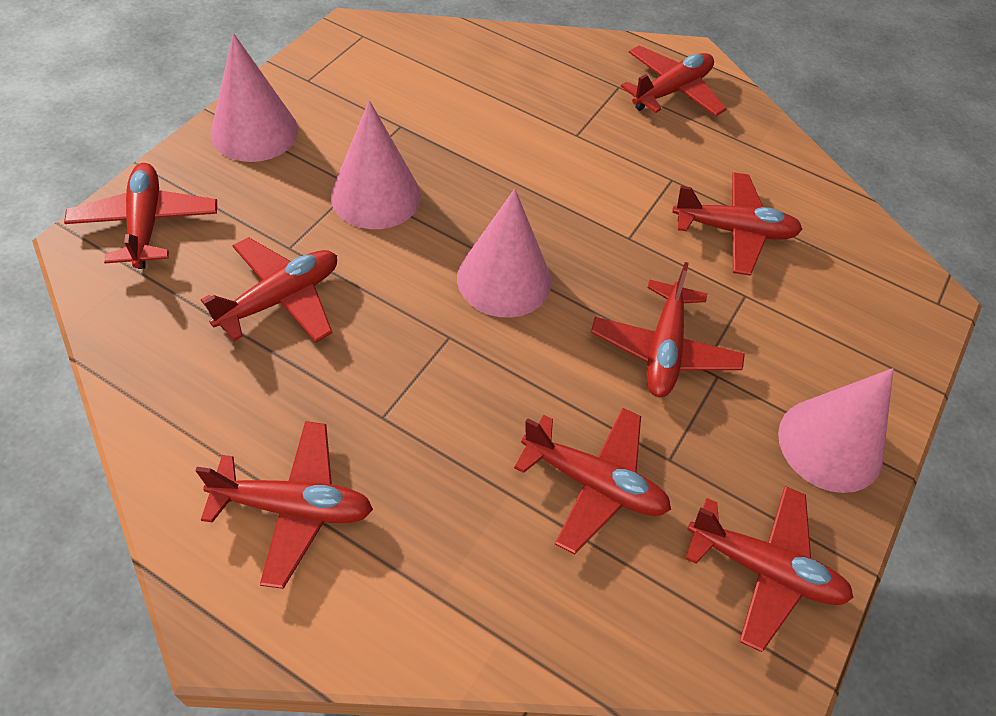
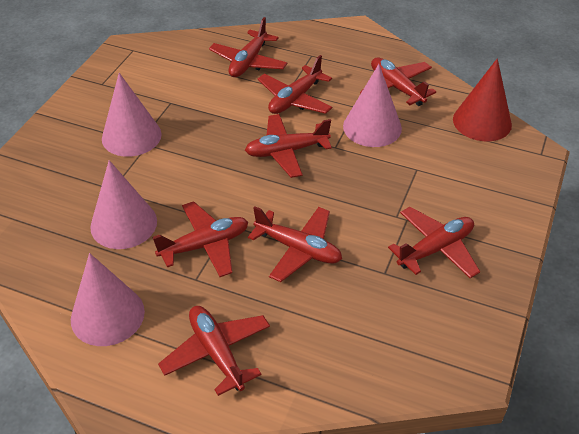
red cone: 0 -> 1

